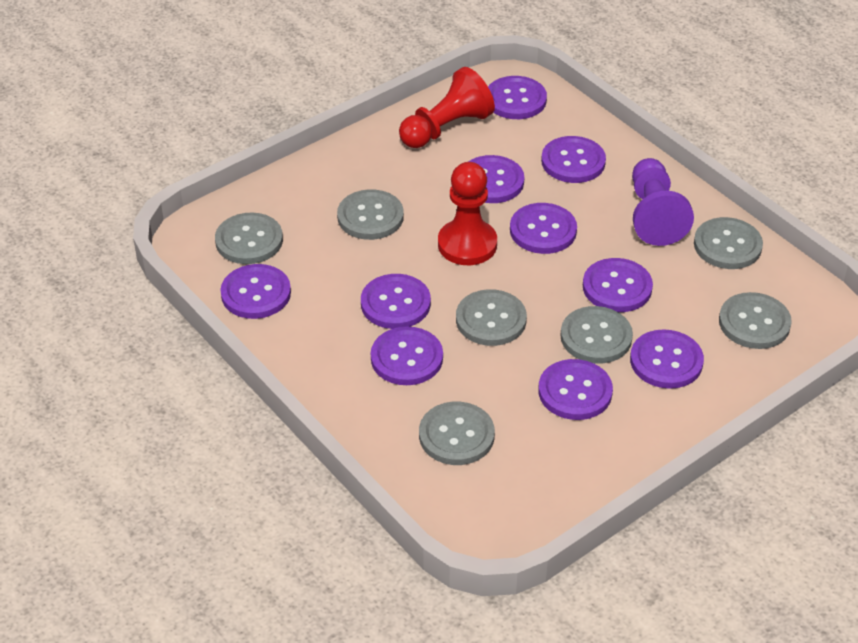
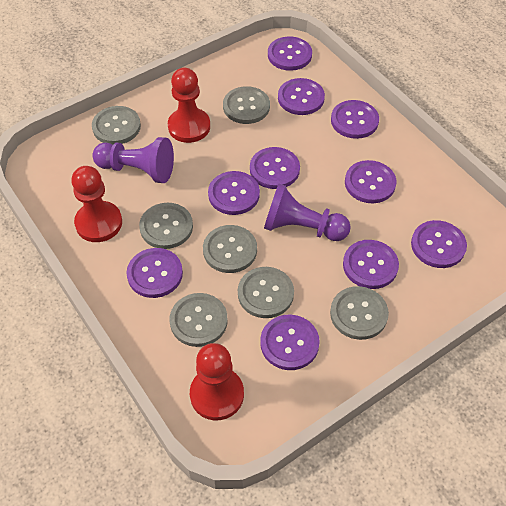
purple pawn: 1 -> 2
red pawn: 2 -> 3

